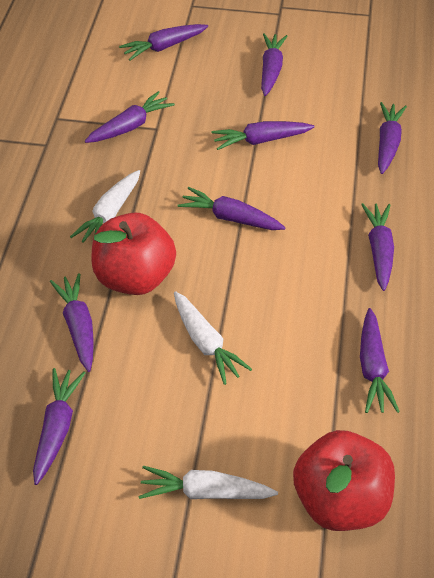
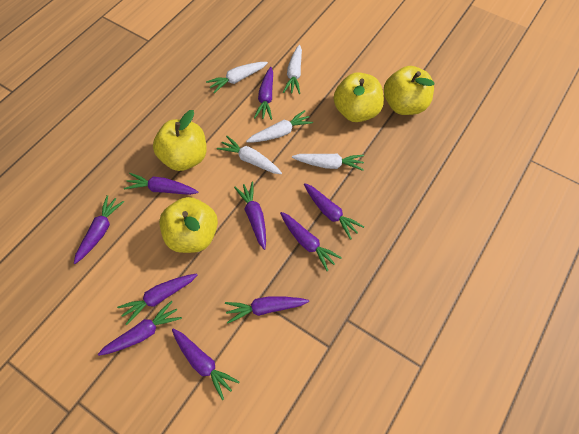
red apple: 2 -> 0
white carrot: 3 -> 5
yellow apple: 0 -> 4

